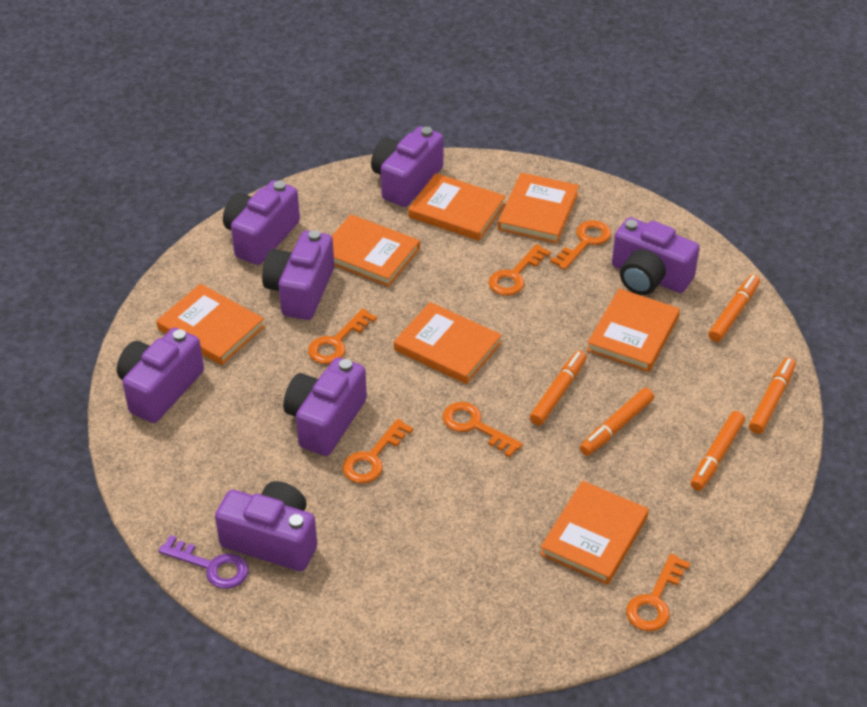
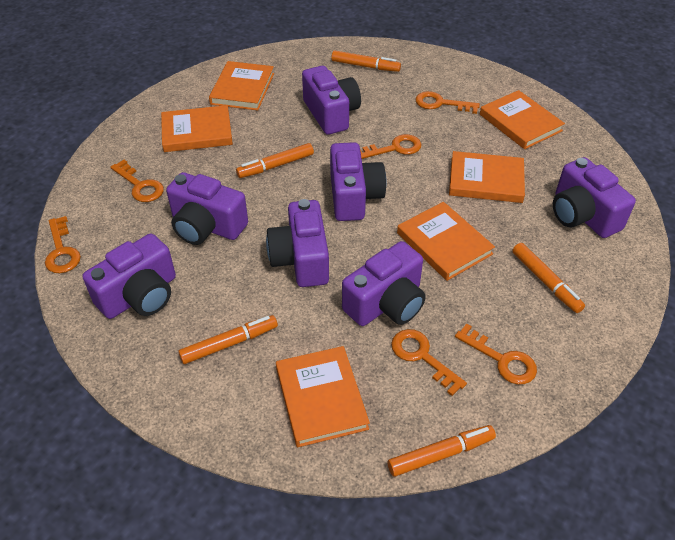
orange book: 7 -> 6
purple key: 1 -> 0

